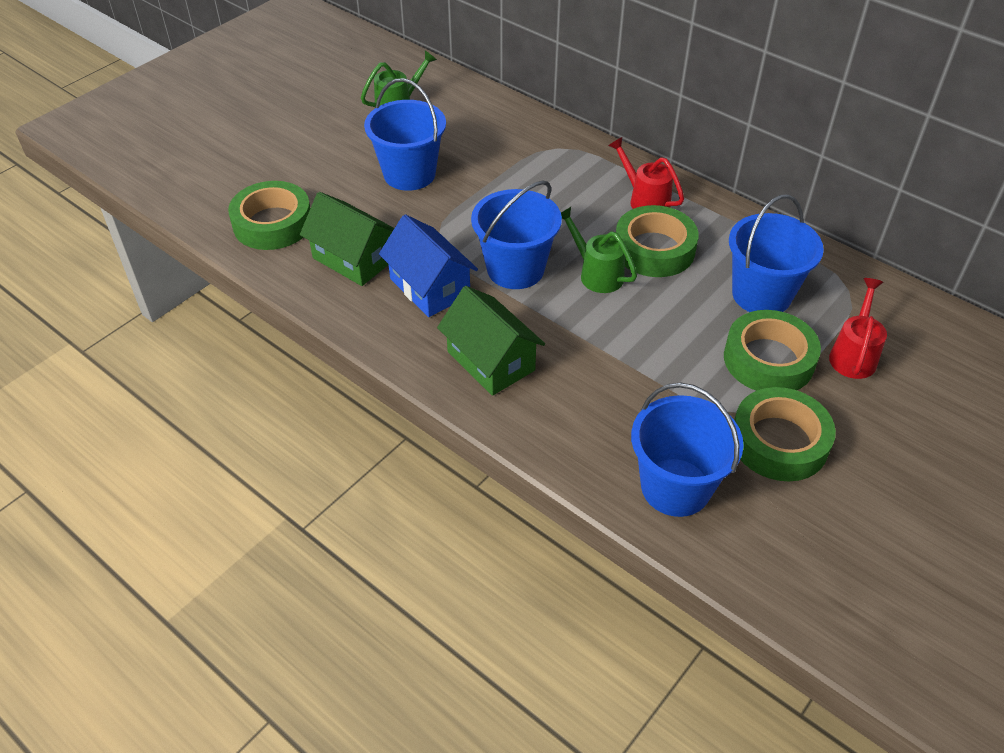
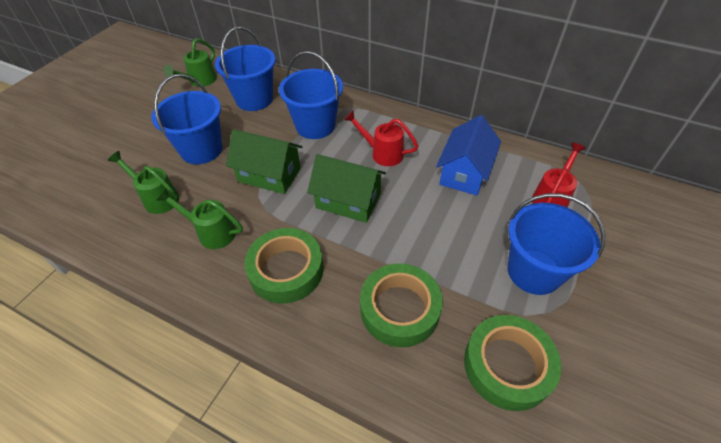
green tape: 4 -> 3
green watering can: 2 -> 3

